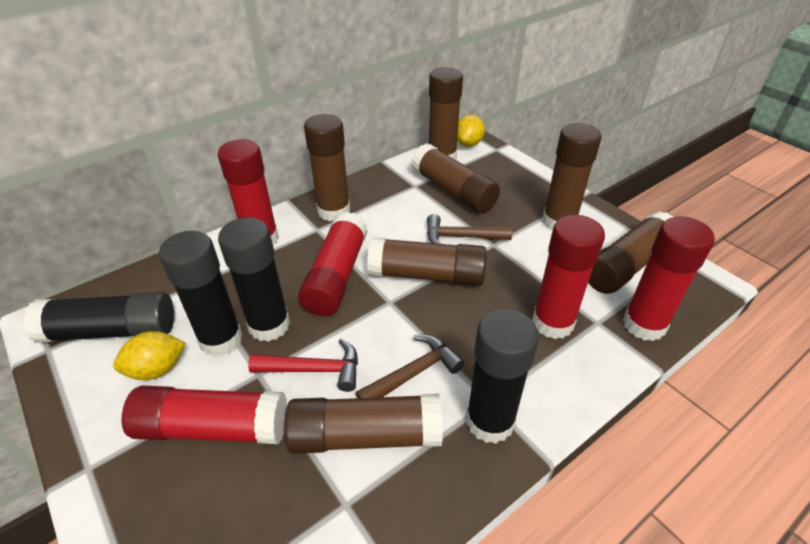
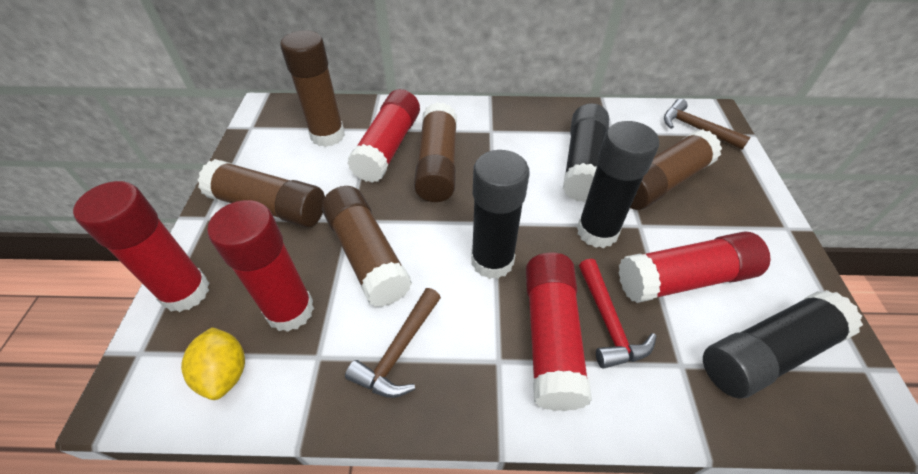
brown glue stick: 7 -> 5
yellow lemon: 2 -> 1

